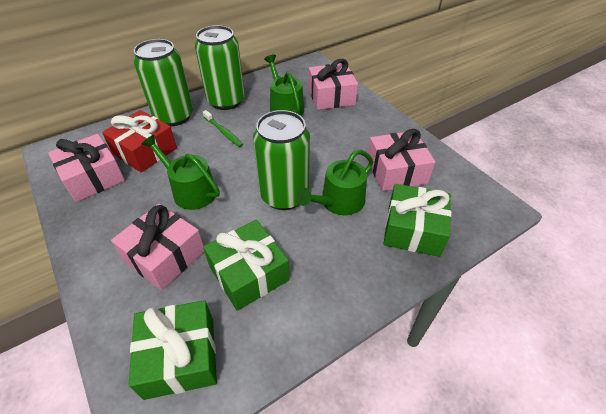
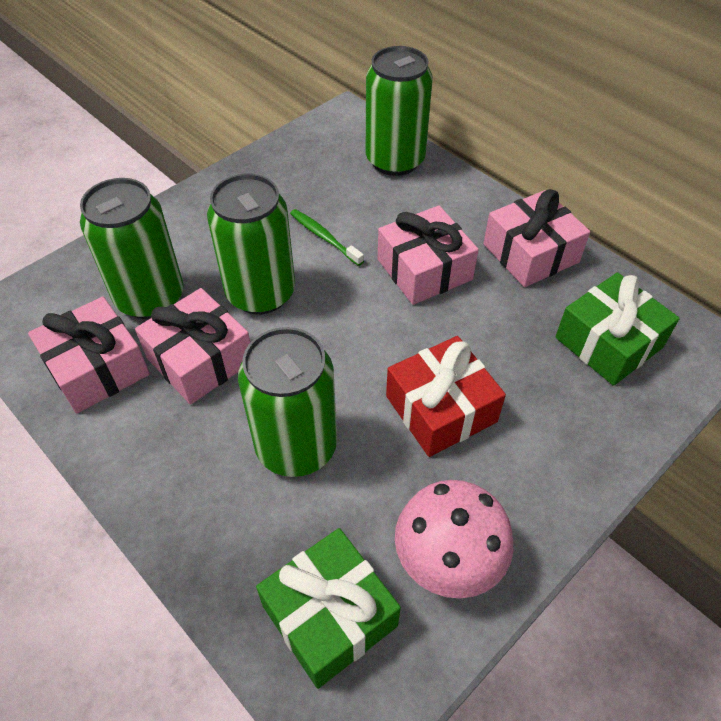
green can: 3 -> 4
green gift: 3 -> 2
green watering can: 3 -> 0
pink mushroom: 0 -> 1

